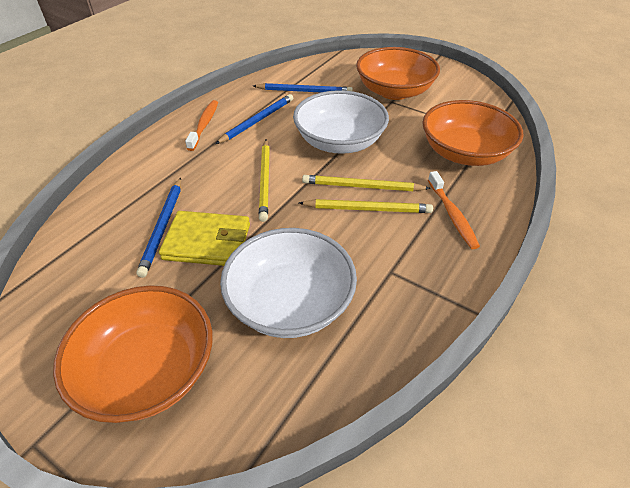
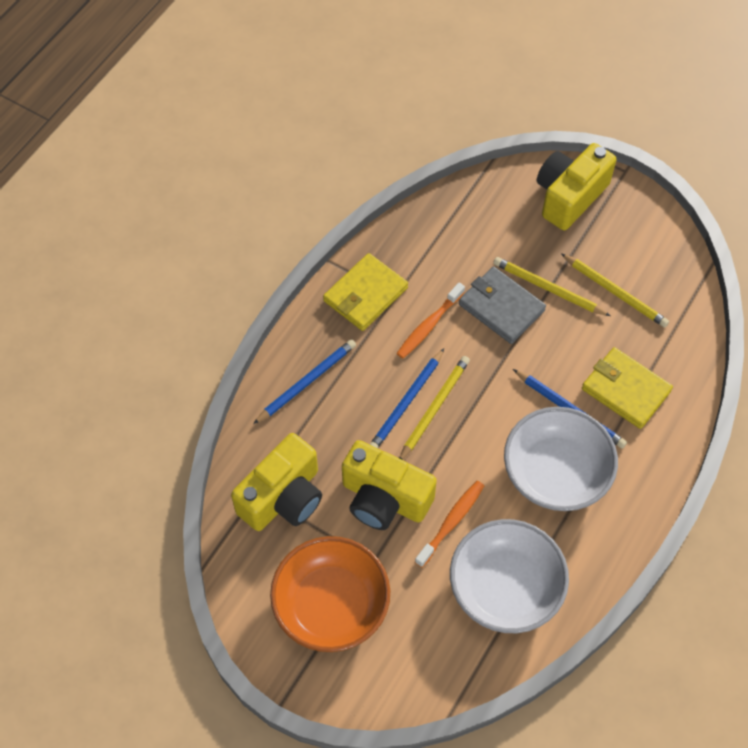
grey wallet: 0 -> 1
orange bowl: 3 -> 1
yellow camera: 0 -> 3
yellow wallet: 1 -> 2

